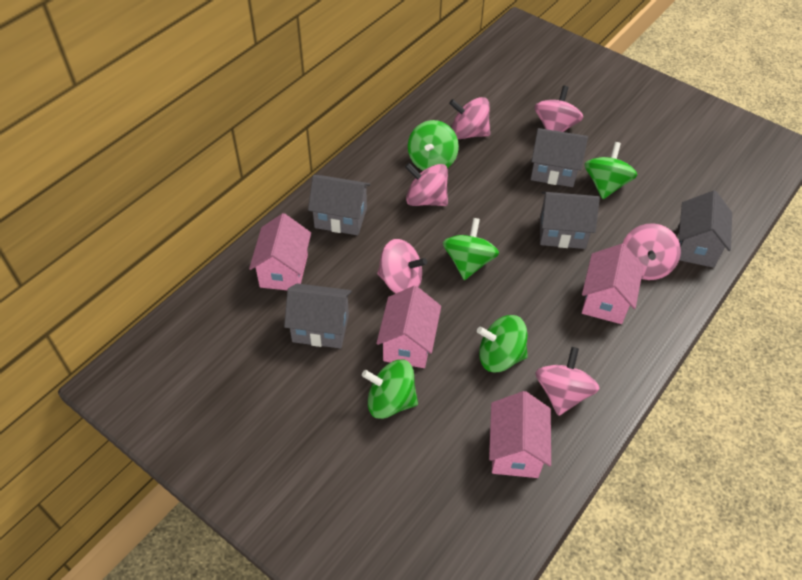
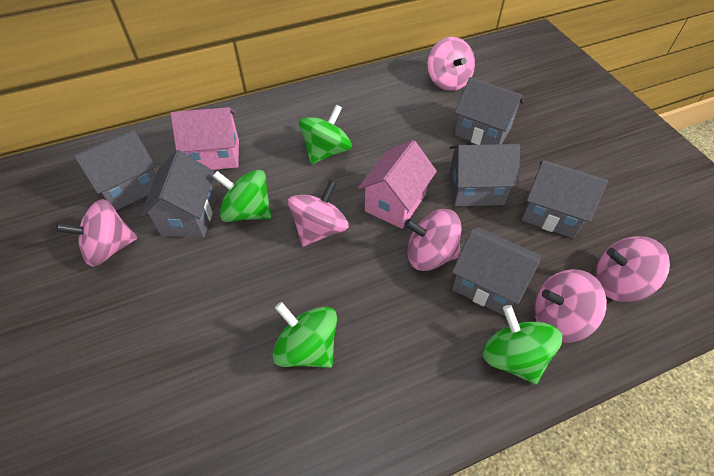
green spinning top: 5 -> 4
grey house: 5 -> 6
pink house: 4 -> 2

